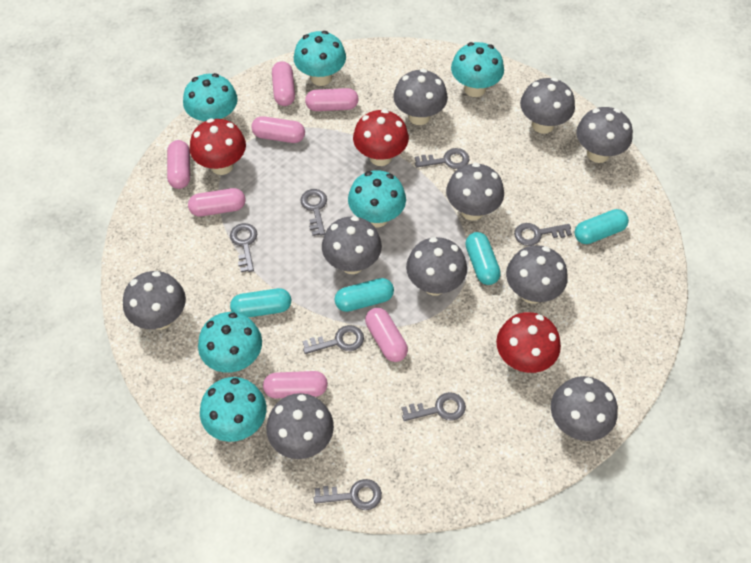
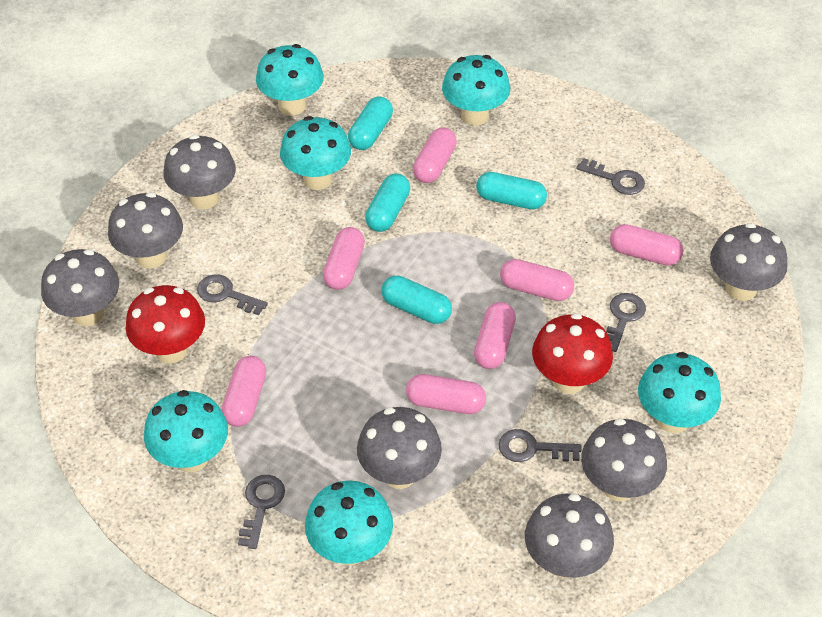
grey key: 7 -> 5
grey mushroom: 10 -> 7
red mushroom: 3 -> 2

